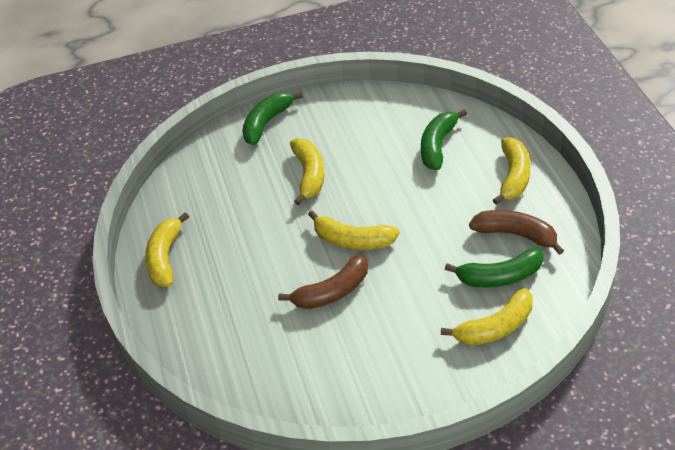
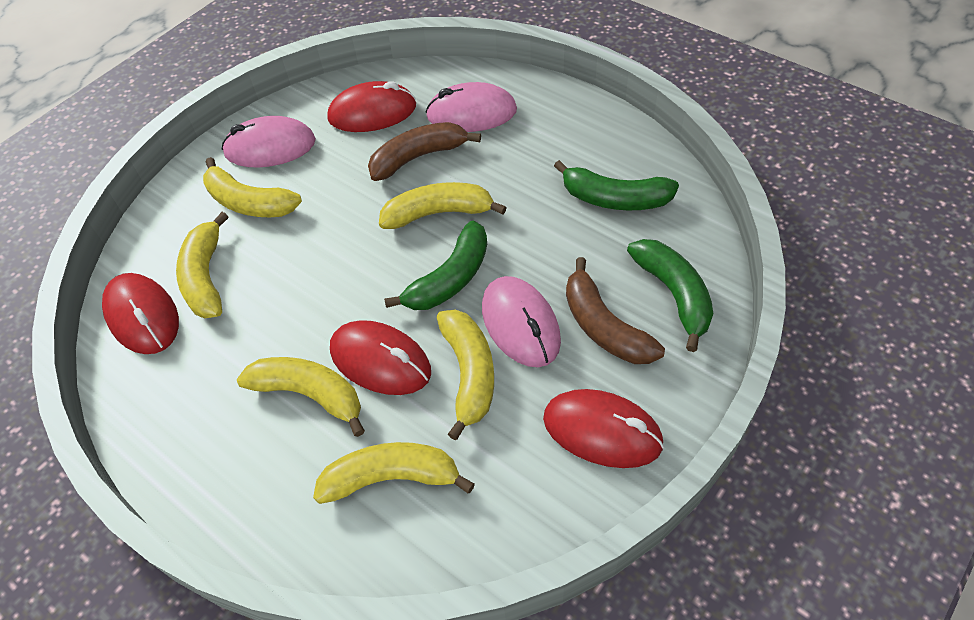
pink mouse: 0 -> 3
red mouse: 0 -> 4
yellow banana: 5 -> 6

